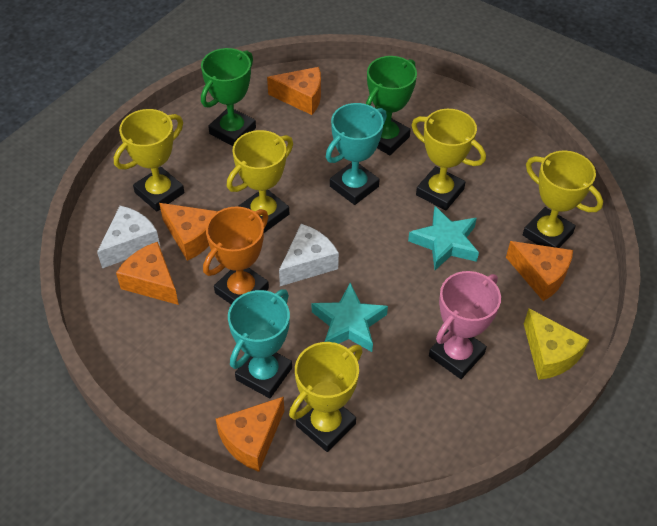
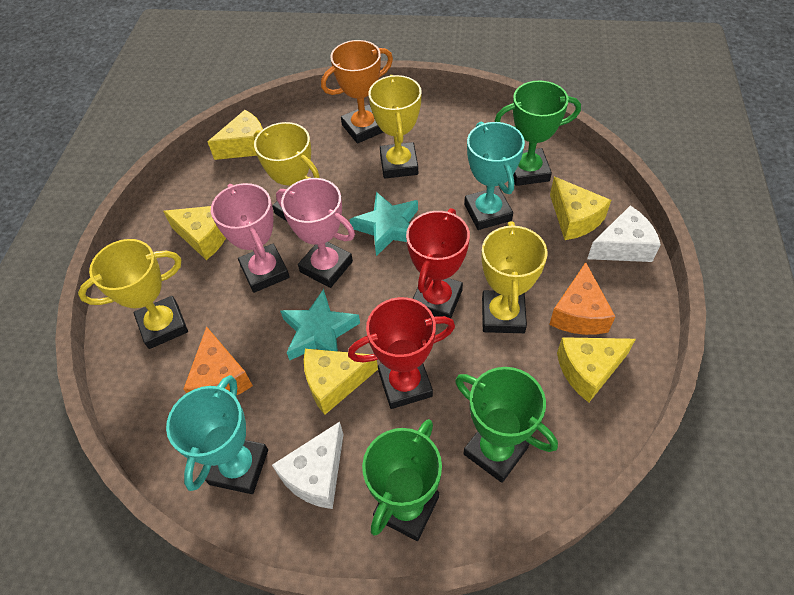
green trophy: 2 -> 3
orange cheese: 5 -> 2
pink trophy: 1 -> 2
red trophy: 0 -> 2
yellow cheese: 1 -> 5
yellow trophy: 5 -> 4

